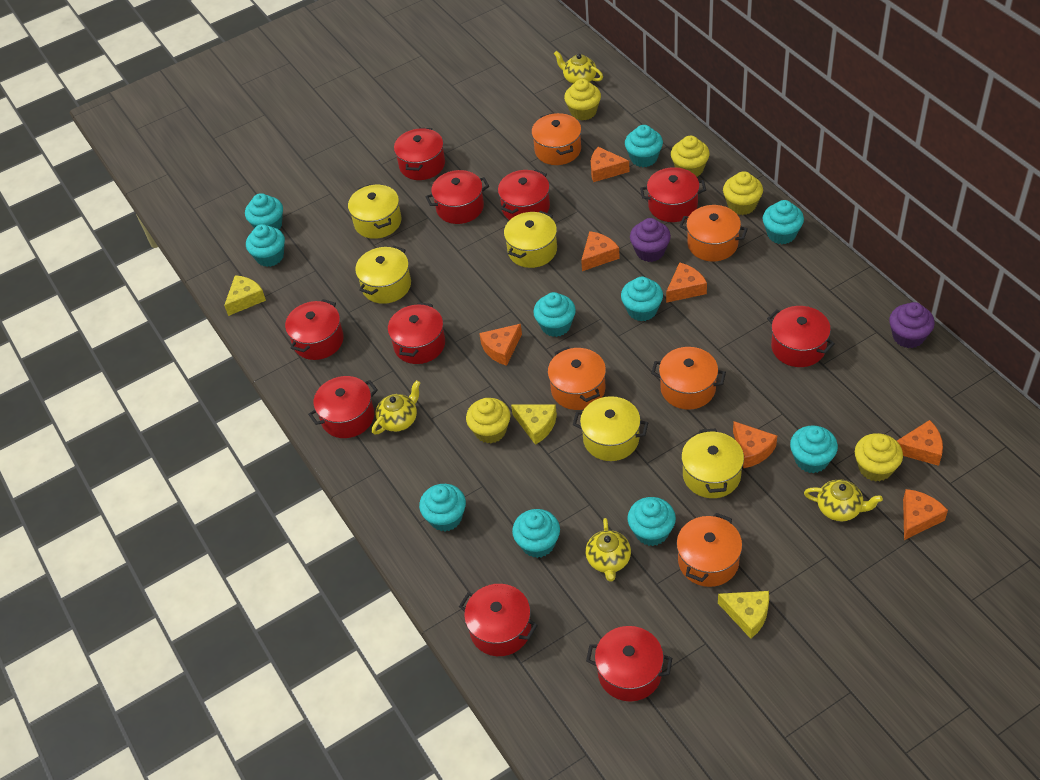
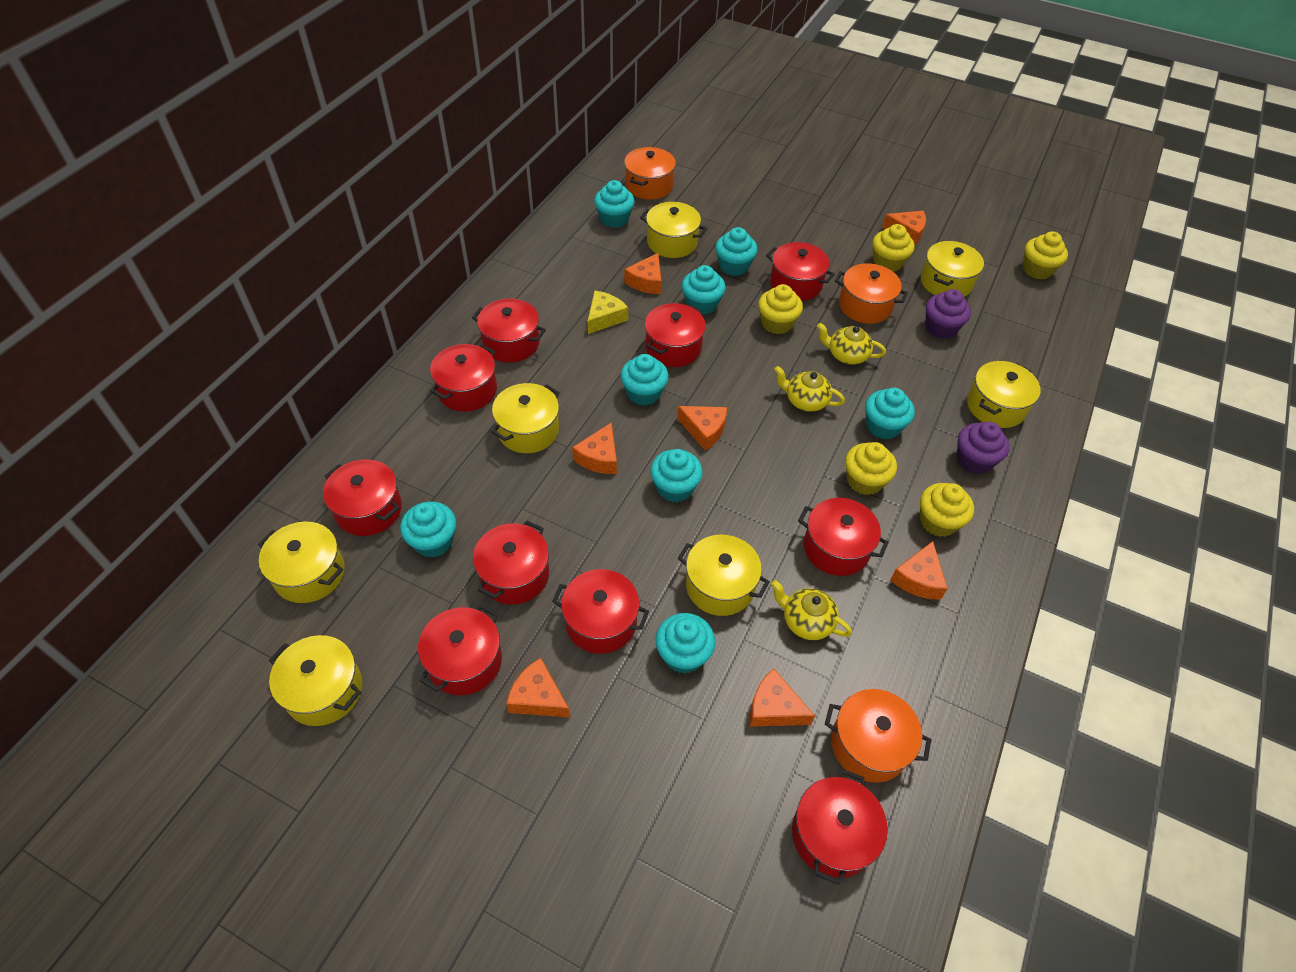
orange pot: 5 -> 3
turquoise cupcake: 10 -> 8
yellow cheese: 3 -> 1
yellow pot: 5 -> 7
yellow teapot: 4 -> 3

